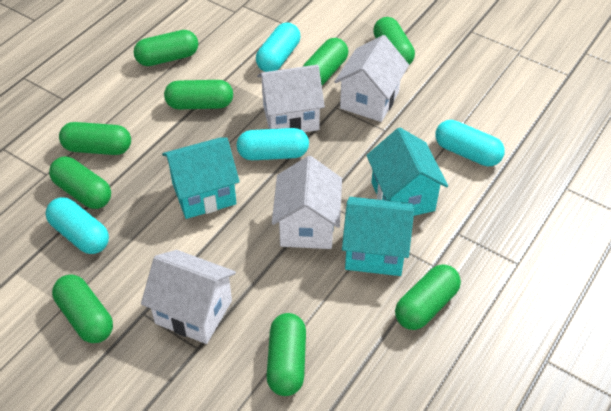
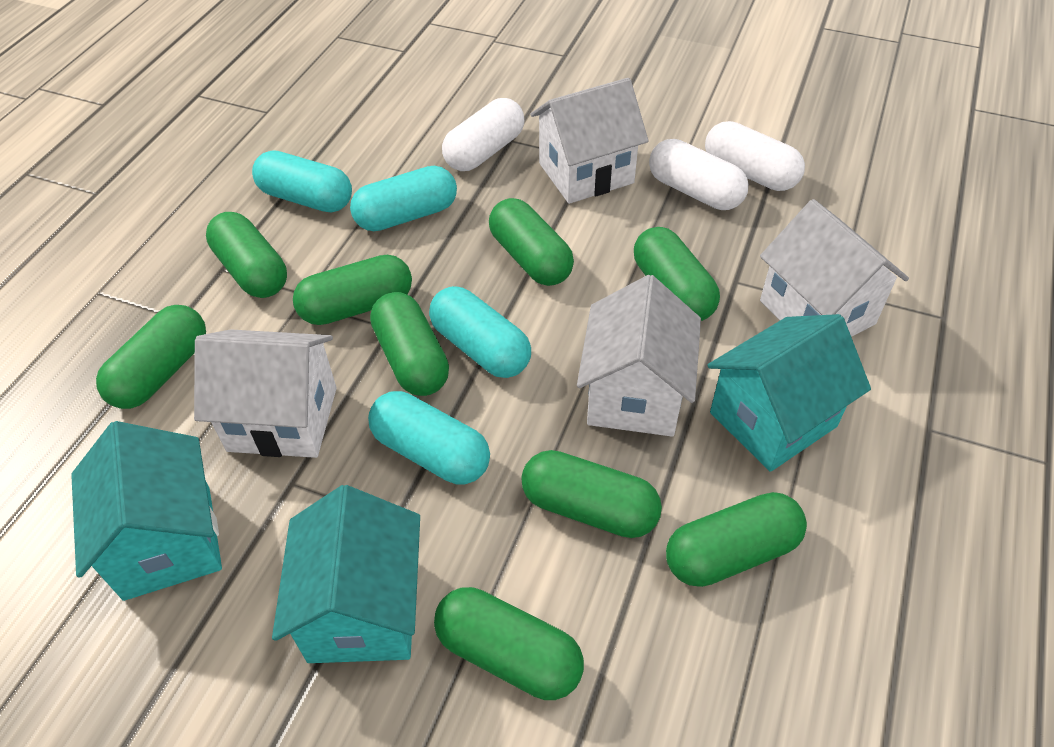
white capsule: 0 -> 3

